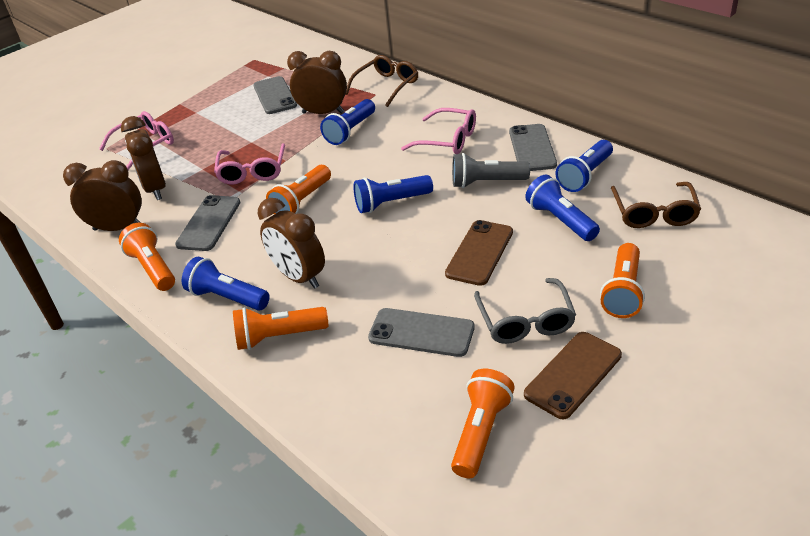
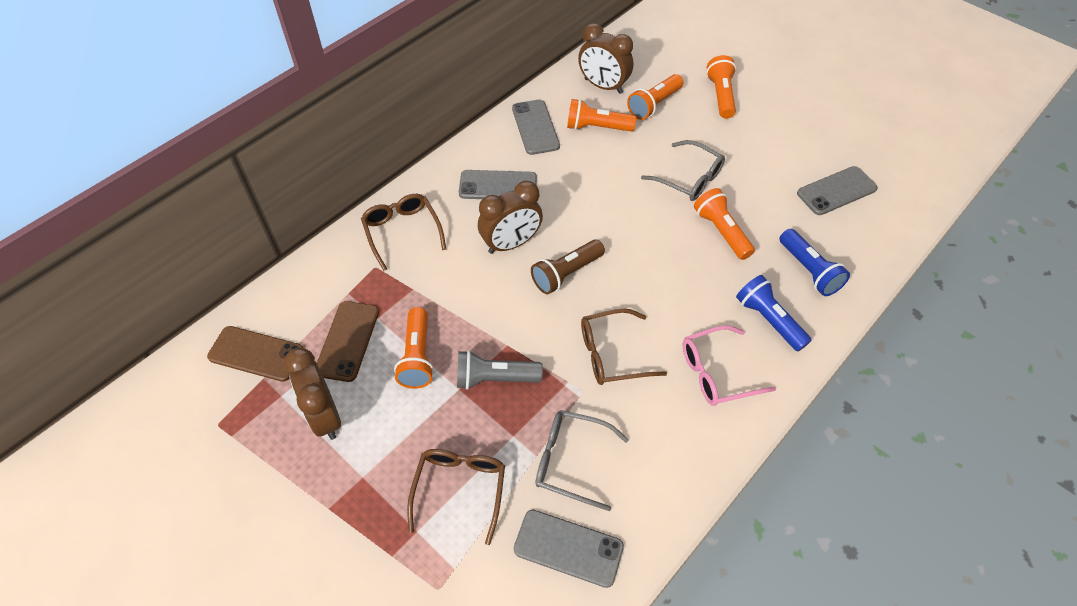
blue flashlight: 5 -> 2
brown clock: 4 -> 3
brown flashlight: 0 -> 1
brown glasses: 2 -> 3
grey glasses: 1 -> 2
pink glasses: 3 -> 1

